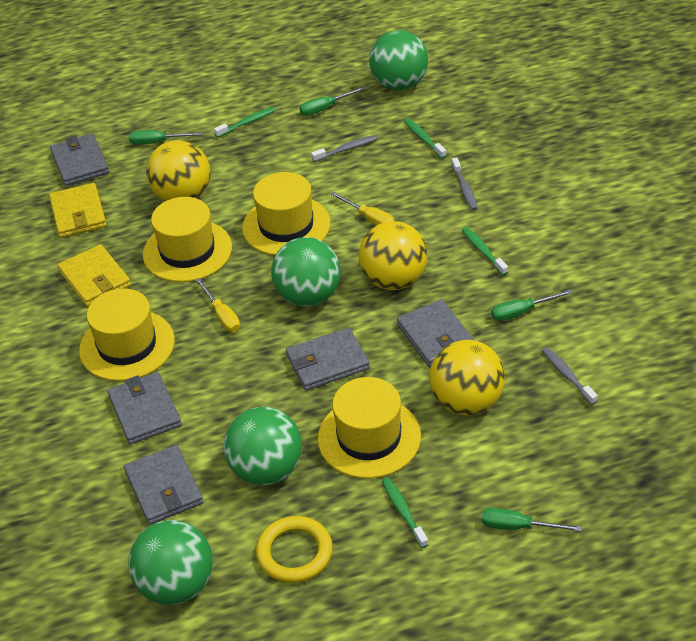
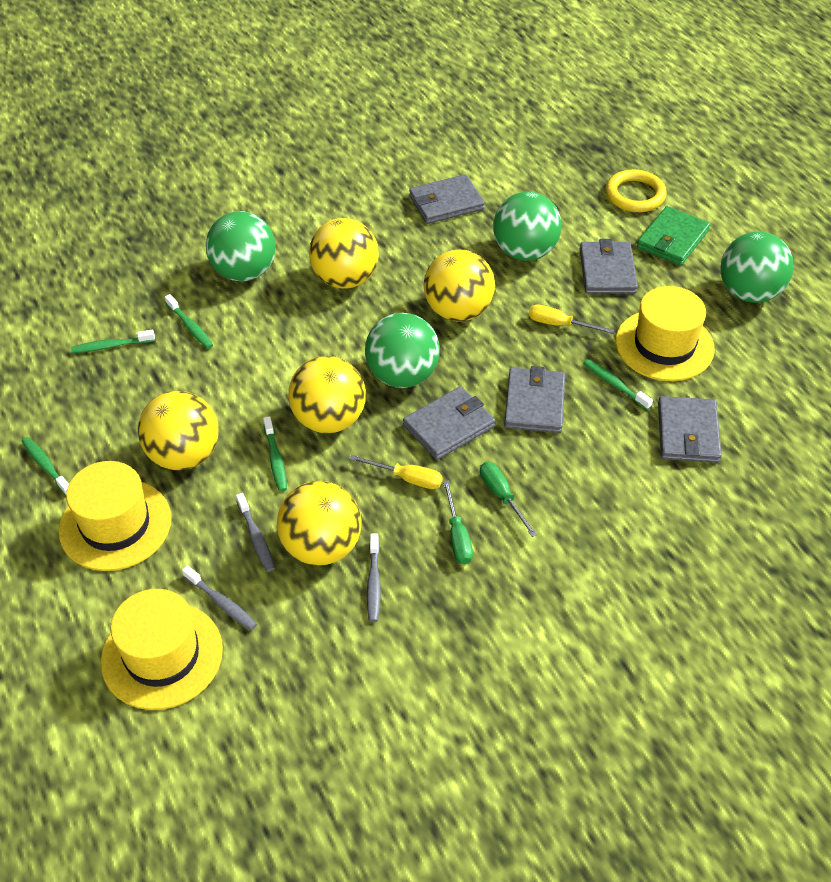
green screwdriver: 4 -> 2
green toothbrush: 4 -> 5
green wallet: 0 -> 1
yellow ball: 3 -> 5
yellow hat: 4 -> 3
yellow wallet: 2 -> 0

